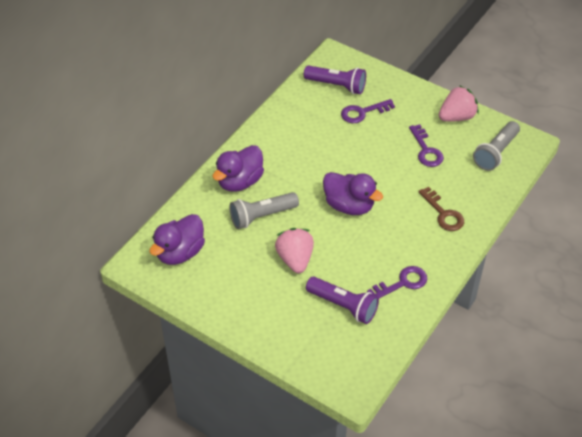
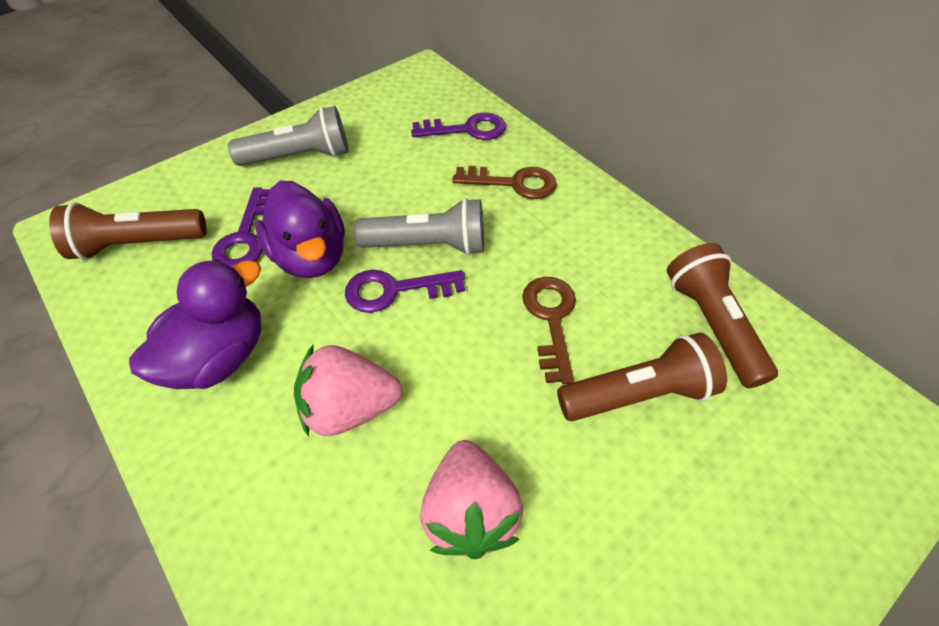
brown flashlight: 0 -> 3
brown key: 1 -> 2
purple duck: 3 -> 2
purple flashlight: 2 -> 0

